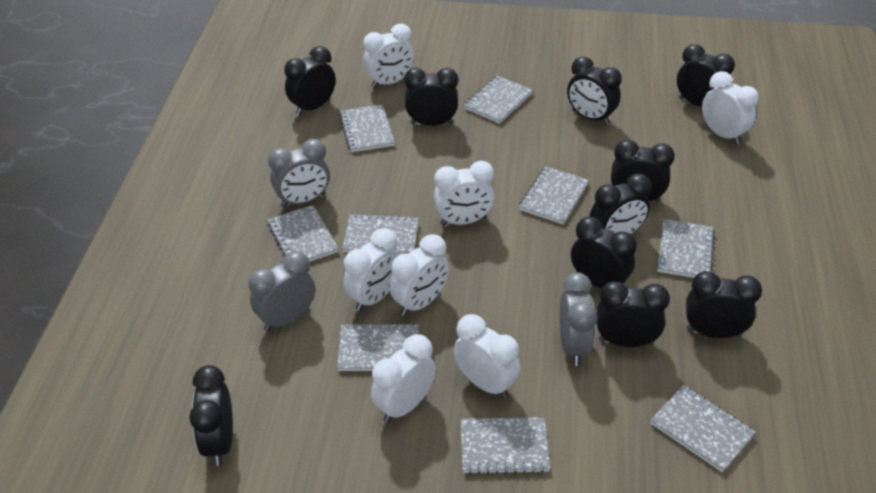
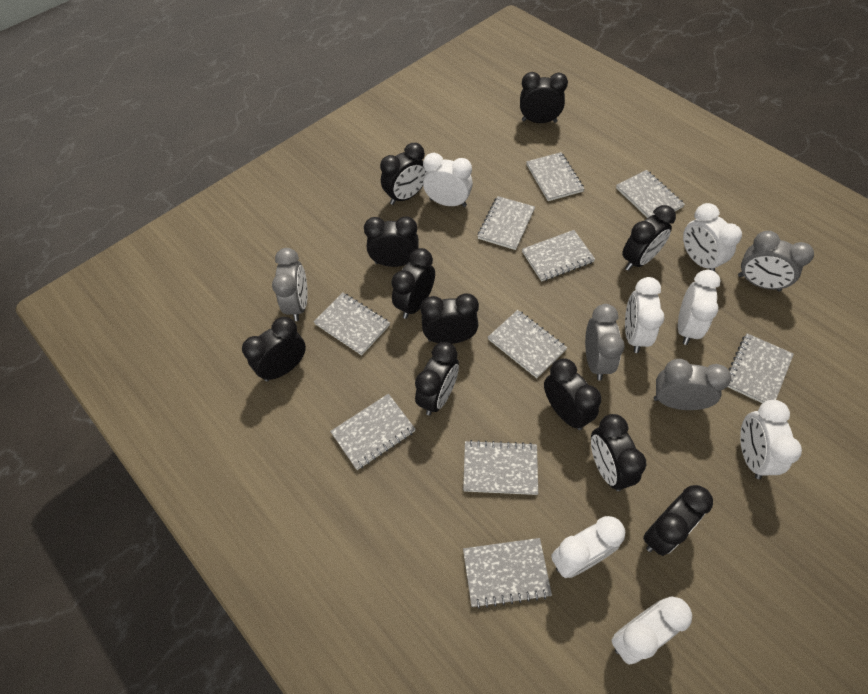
black clock: 10 -> 11
grey clock: 3 -> 4
grey notebook: 9 -> 10

